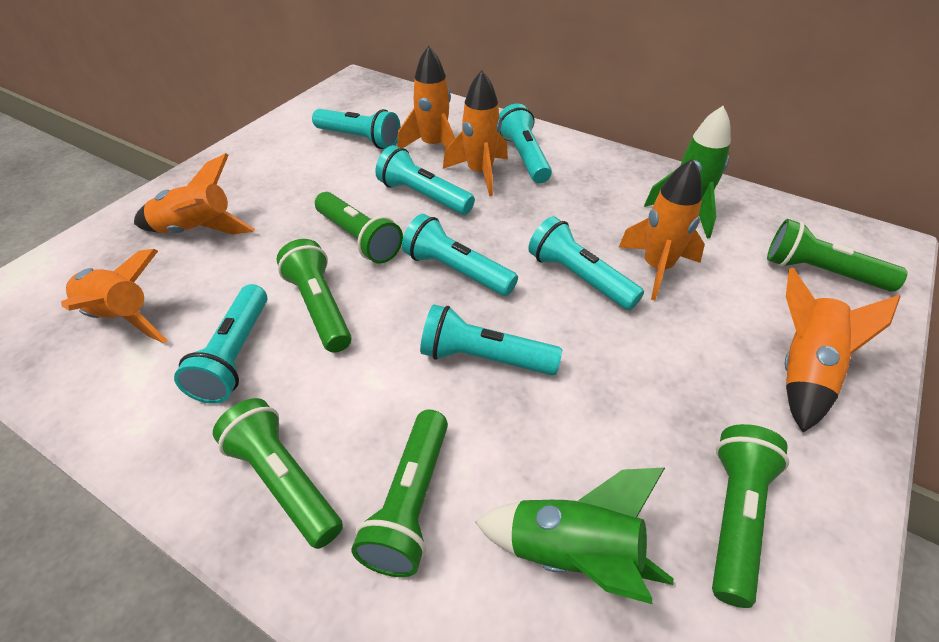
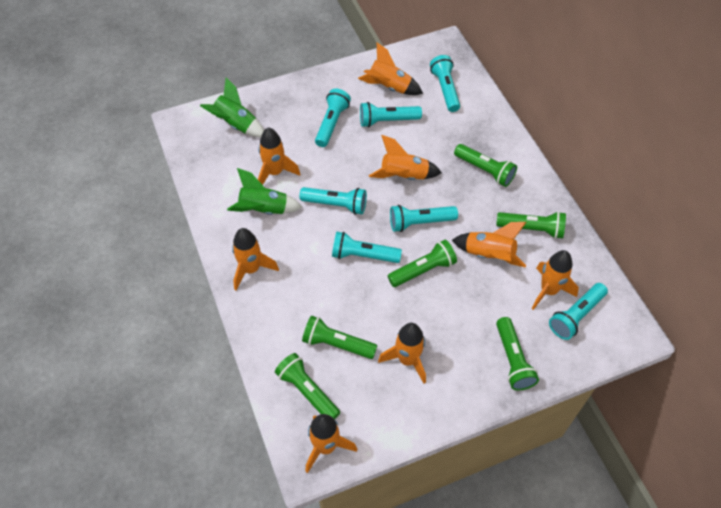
orange rocket: 6 -> 8

